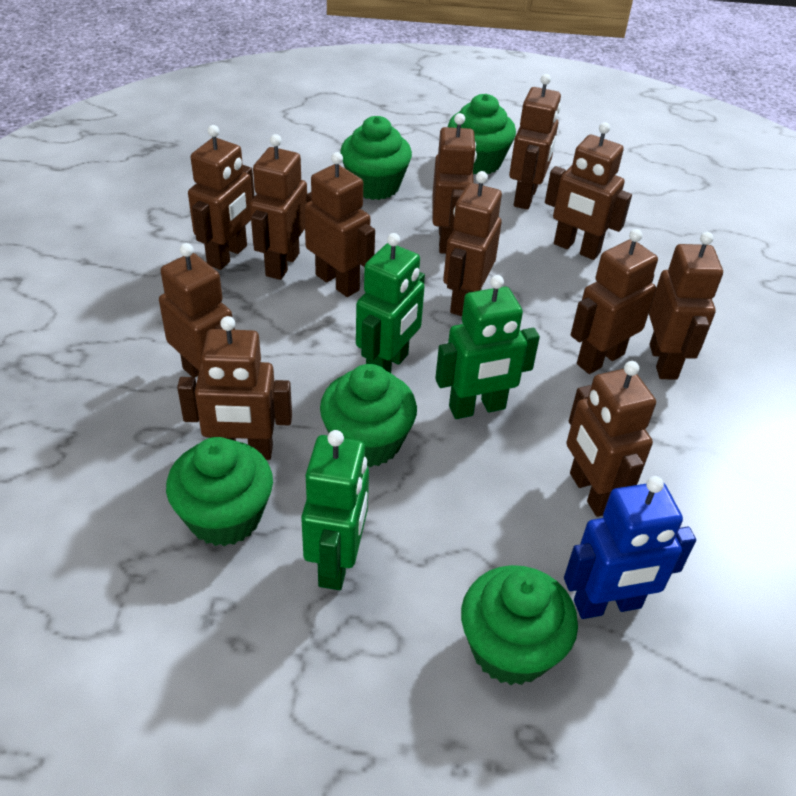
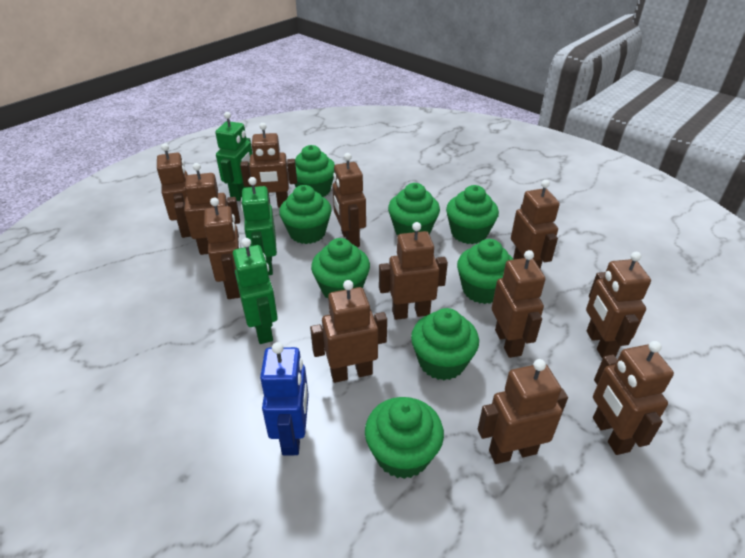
green cupcake: 5 -> 8

